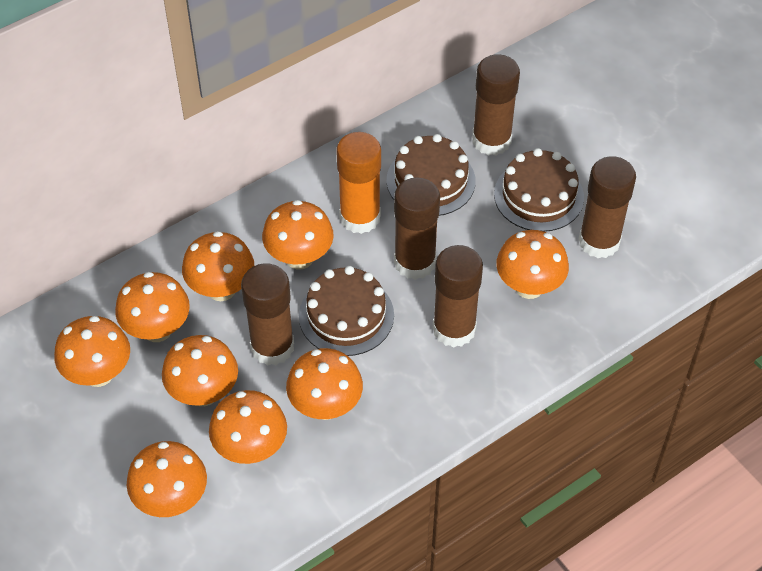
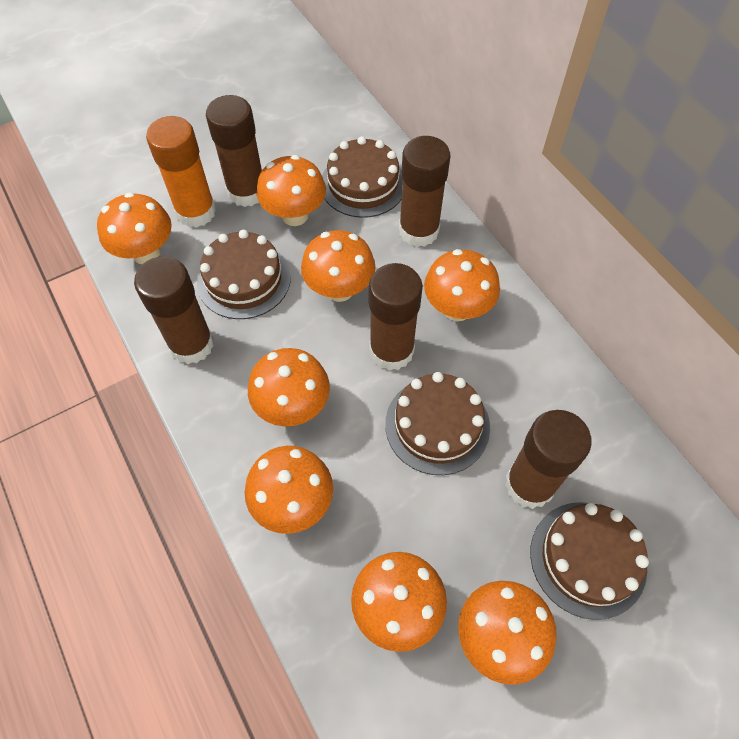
brown cake: 3 -> 4
orange mushroom: 9 -> 8

